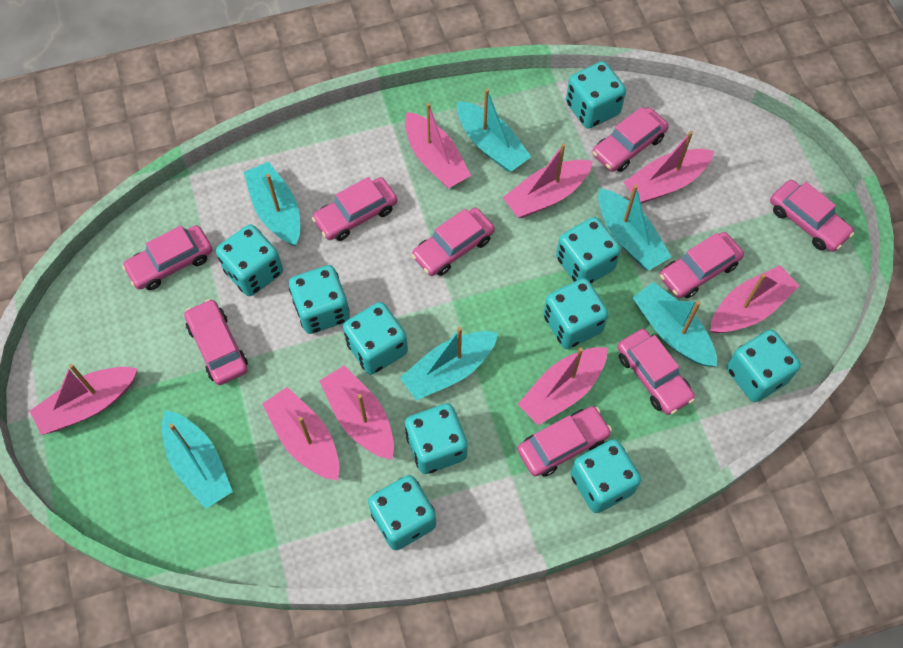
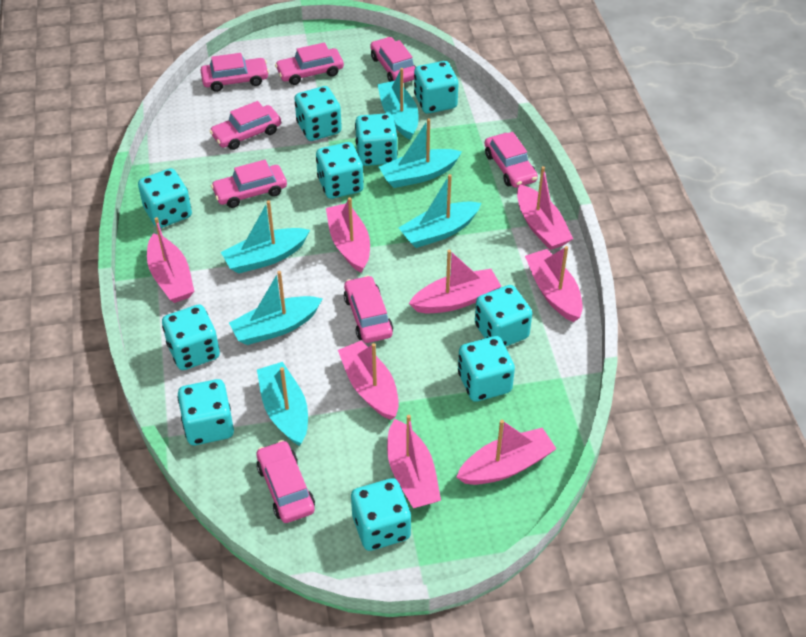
pink car: 9 -> 8

